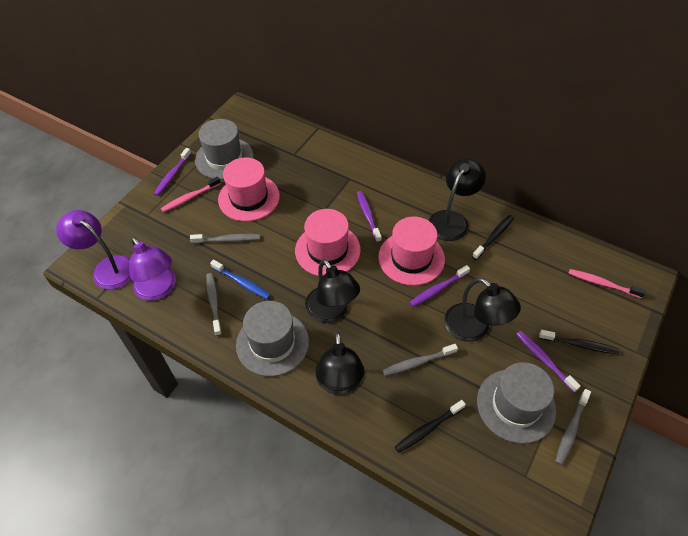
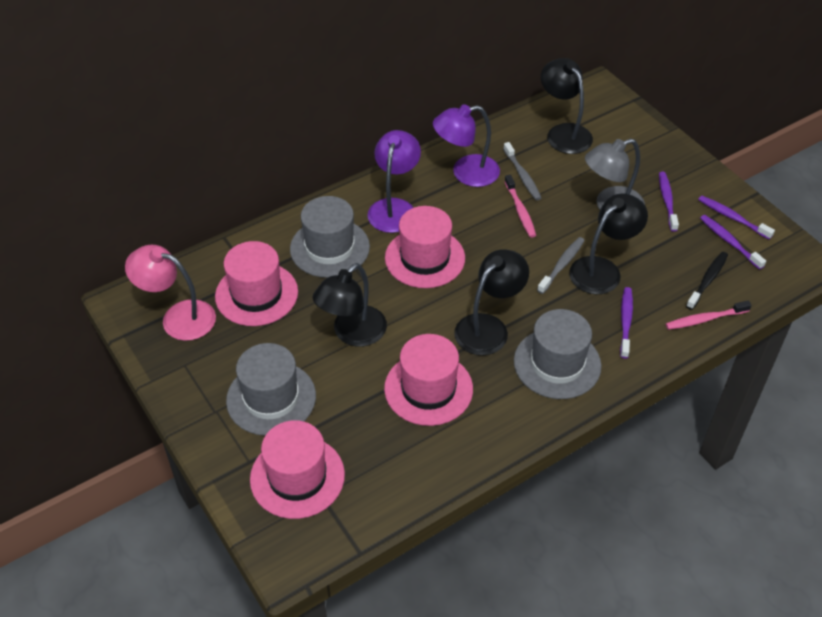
black toothbrush: 3 -> 1
blue toothbrush: 1 -> 0
grey lamp: 0 -> 1
grey toothbrush: 4 -> 2
pink hat: 3 -> 4
pink lamp: 0 -> 1

